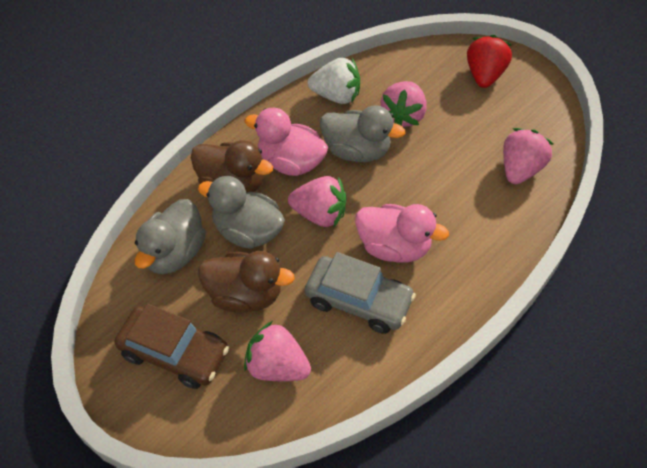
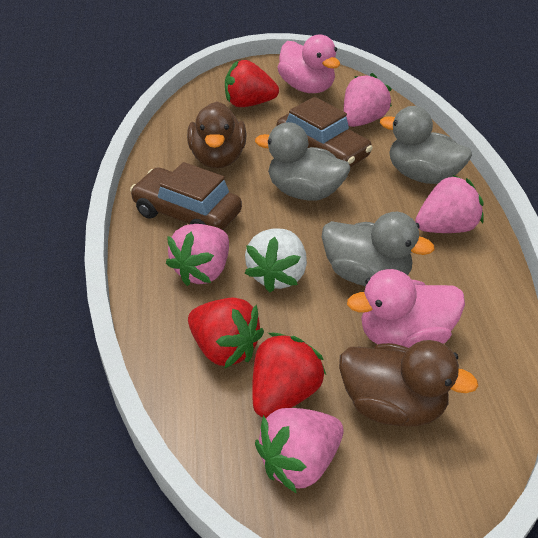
brown car: 1 -> 2
grey car: 1 -> 0
red strawberry: 1 -> 3

